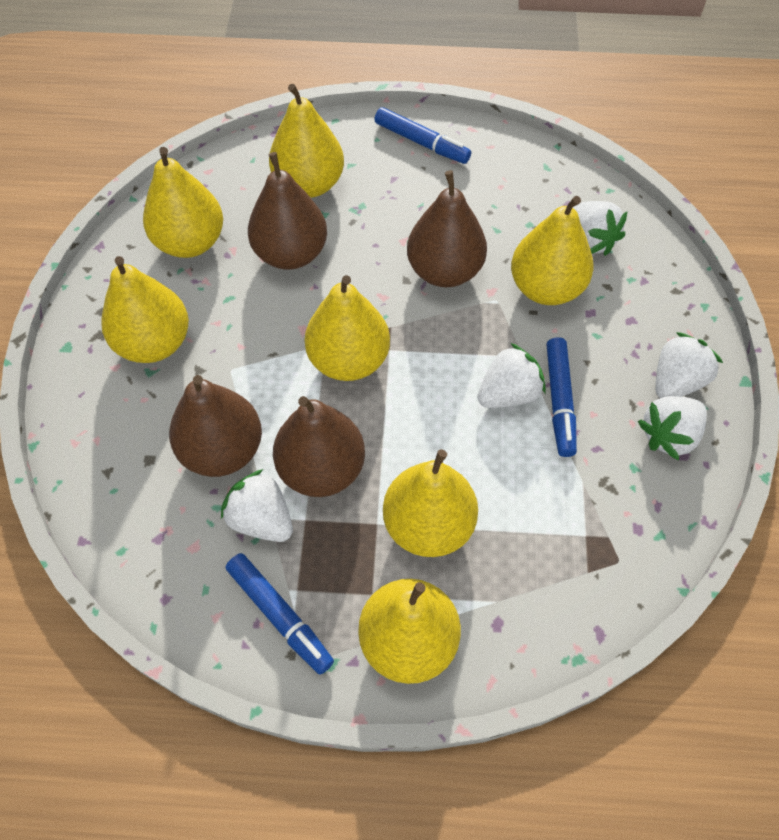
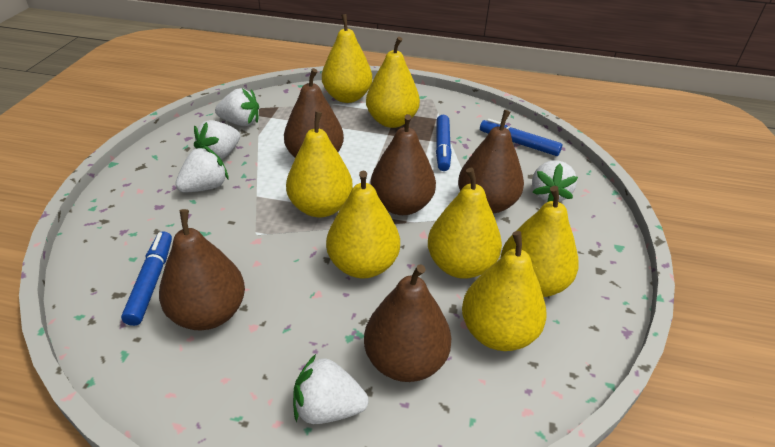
brown pear: 4 -> 5

